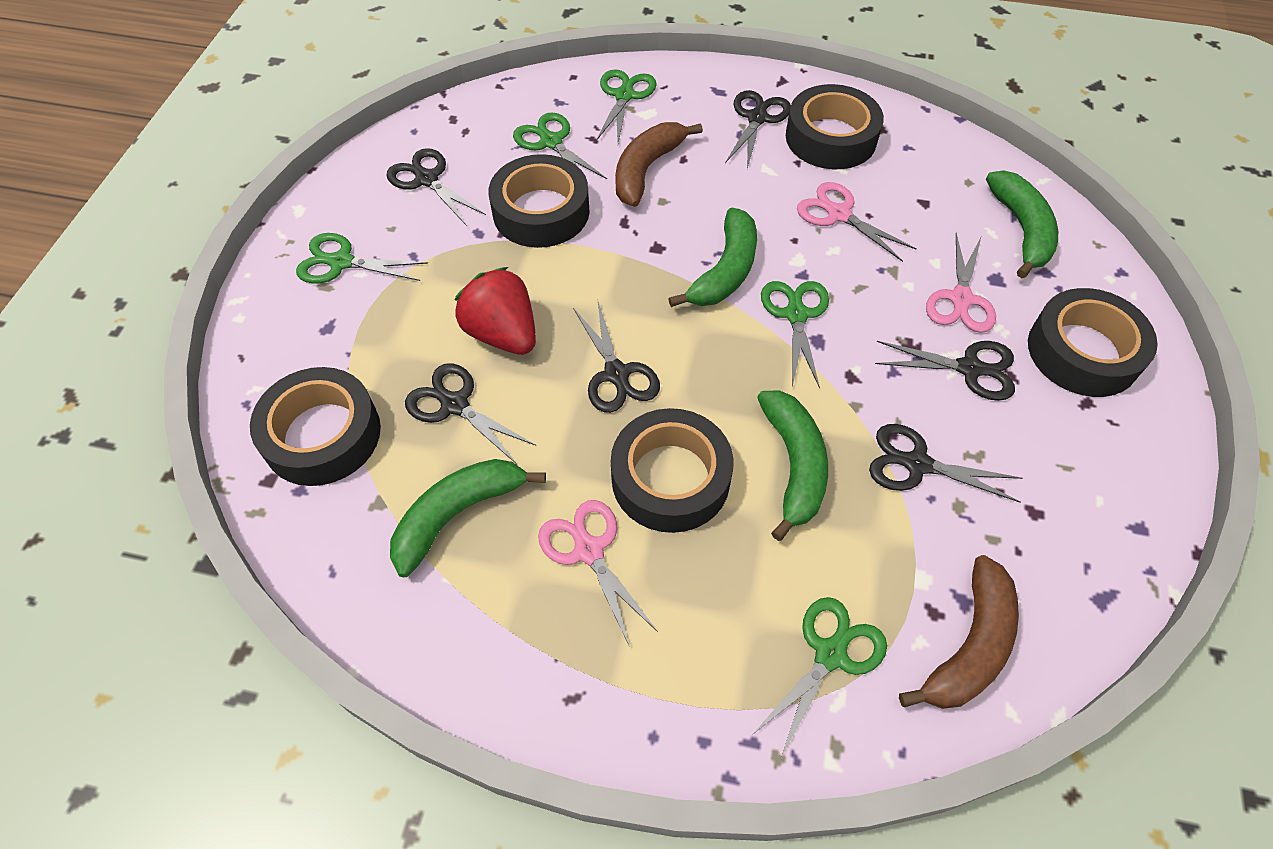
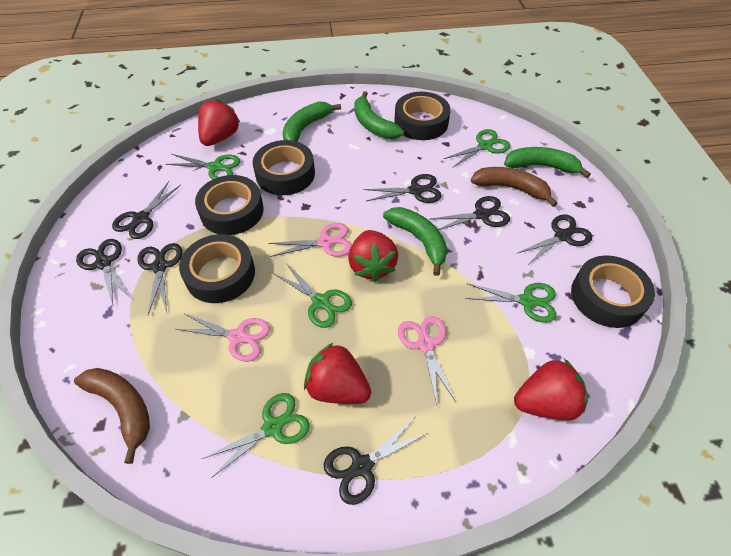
black scissors: 6 -> 7
red strawberry: 1 -> 4

